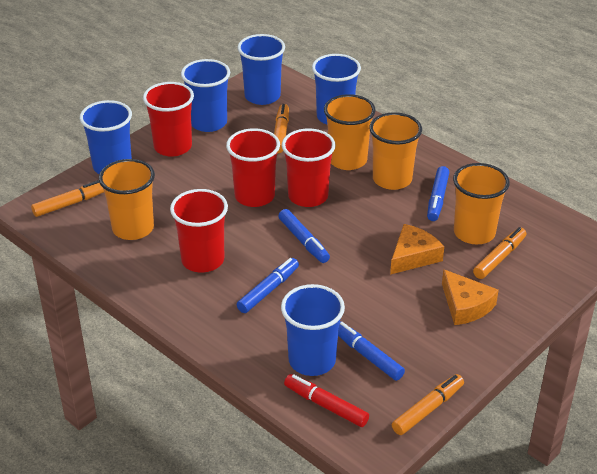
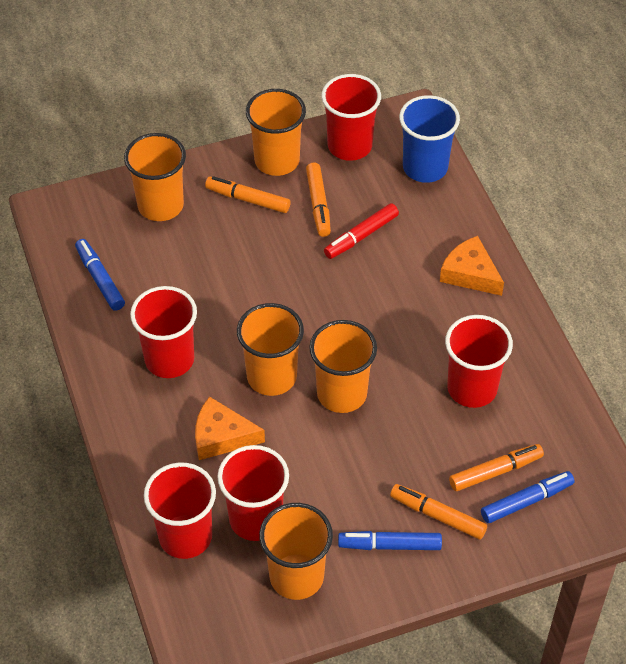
blue cup: 5 -> 1
blue marker: 4 -> 3
orange cup: 4 -> 5
red cup: 4 -> 5

